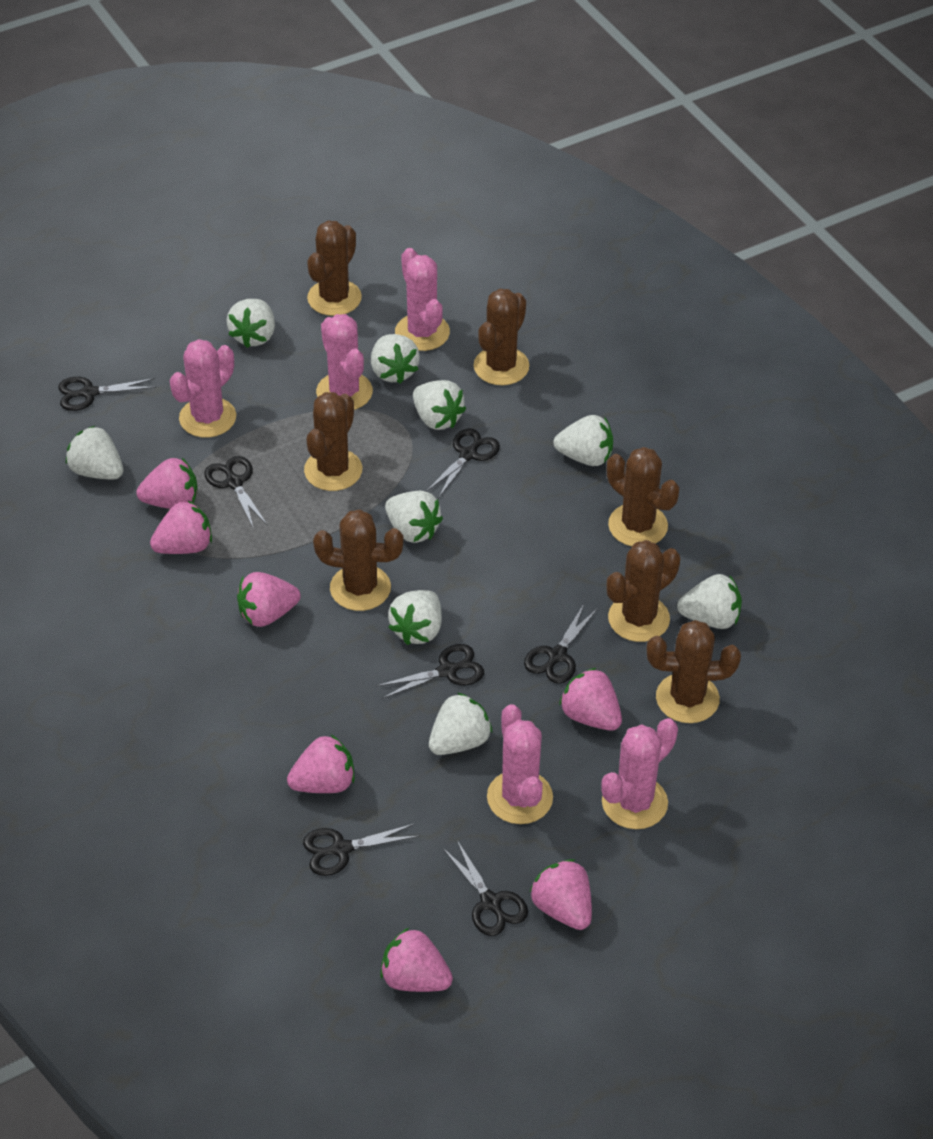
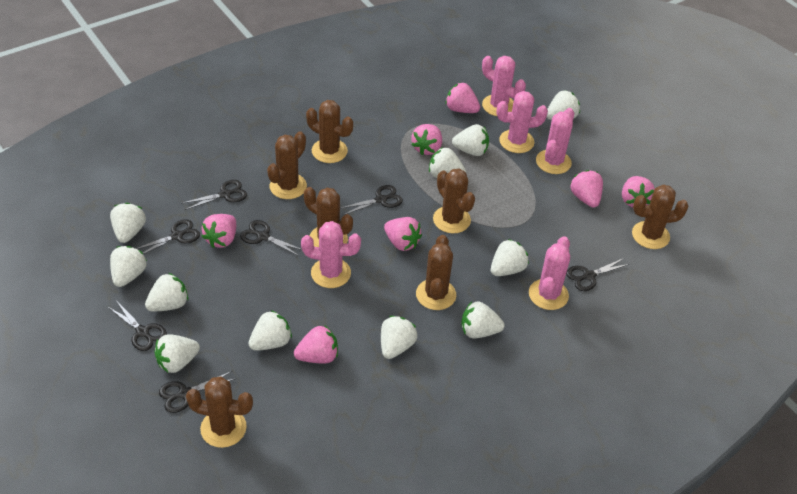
white strawberry: 9 -> 11

